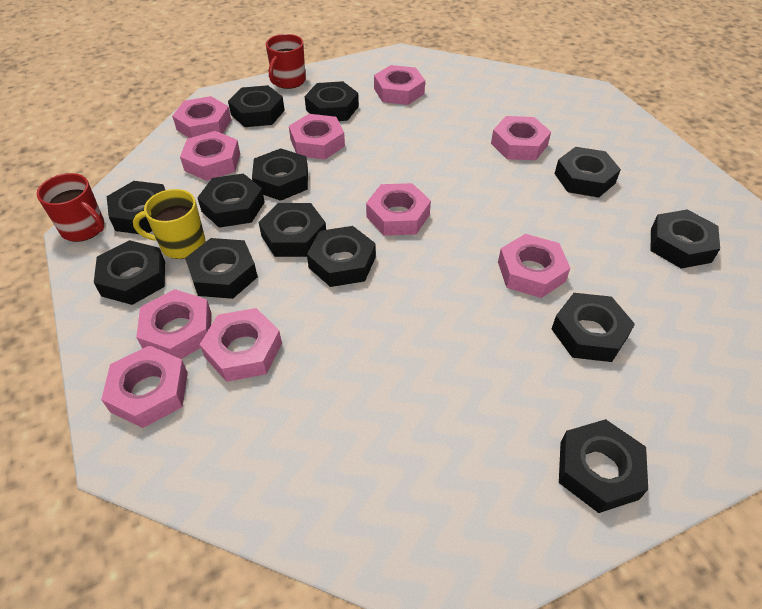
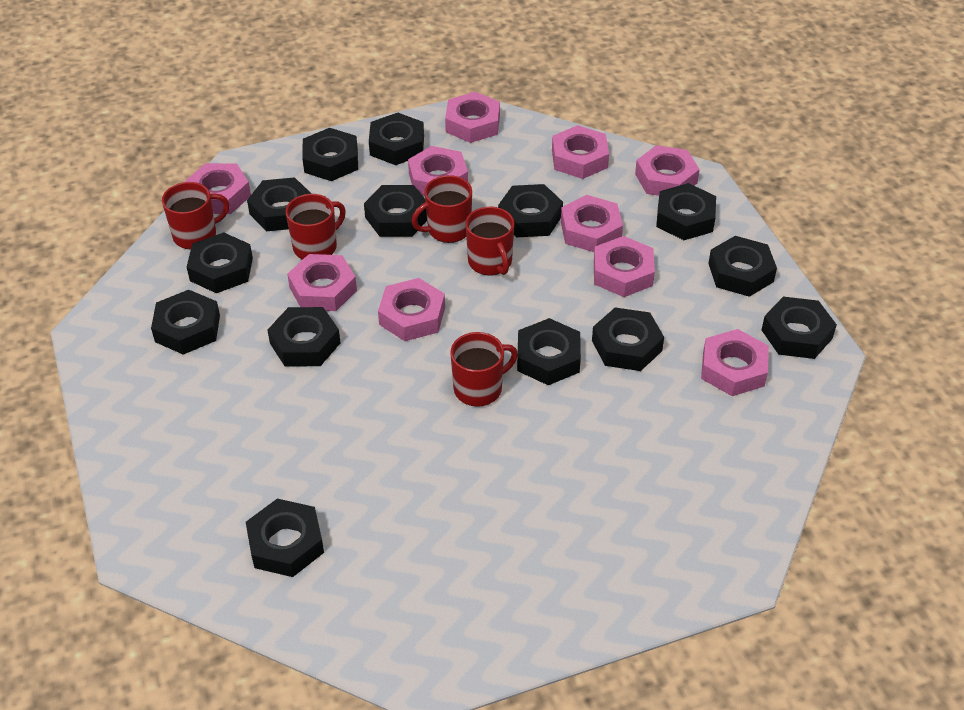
black nut: 13 -> 14
red mug: 2 -> 5
yellow mug: 1 -> 0

